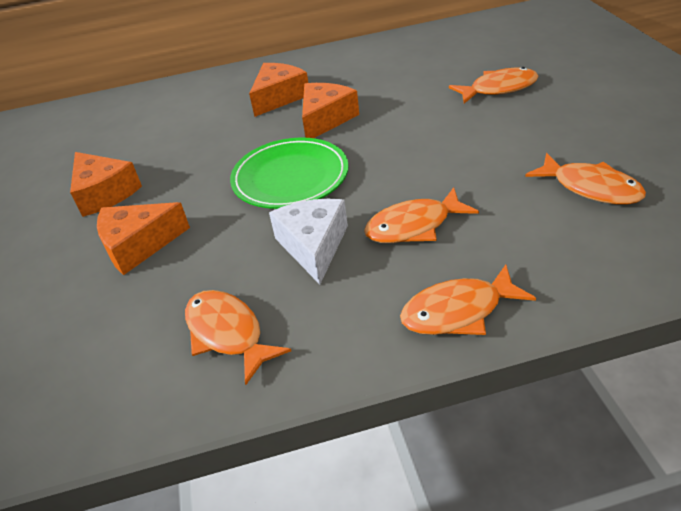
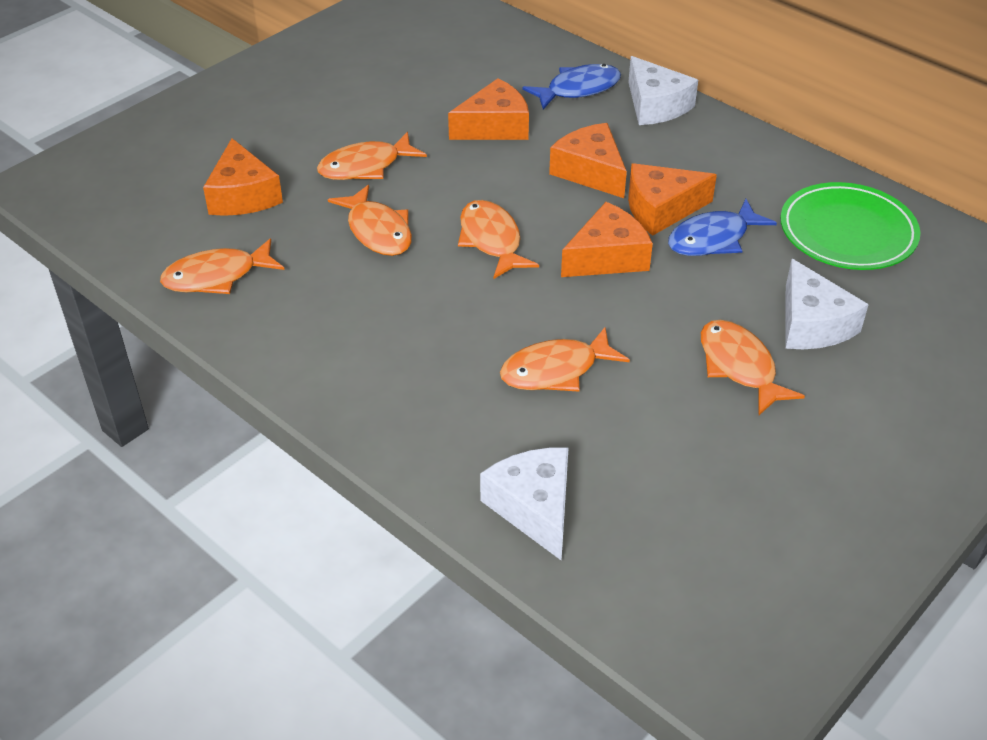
blue fish: 0 -> 2
orange cheese: 4 -> 5
orange fish: 5 -> 6
white cheese: 1 -> 3

